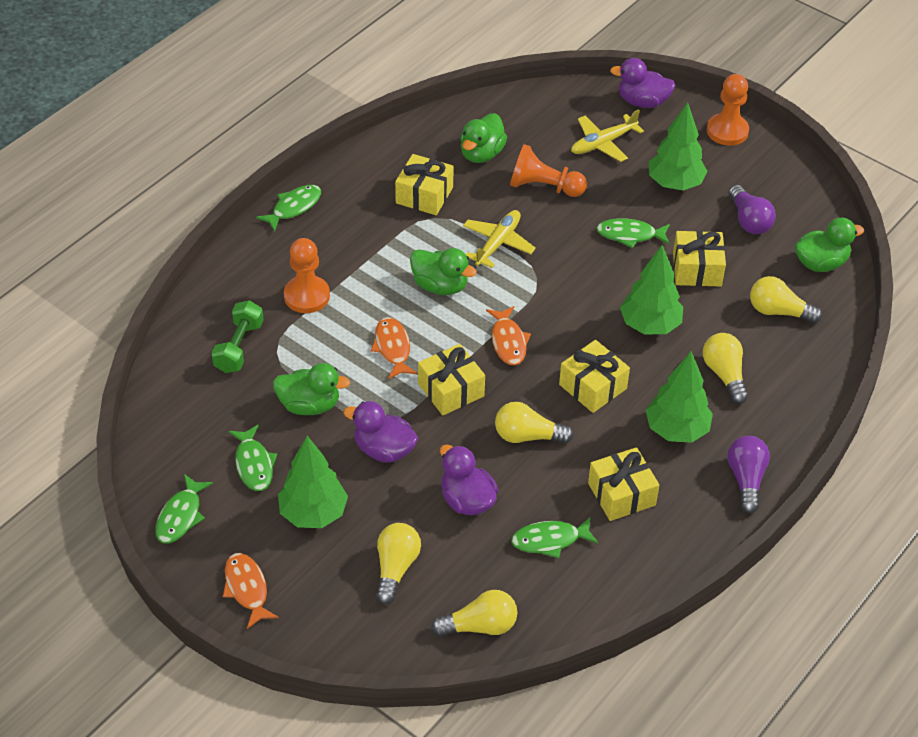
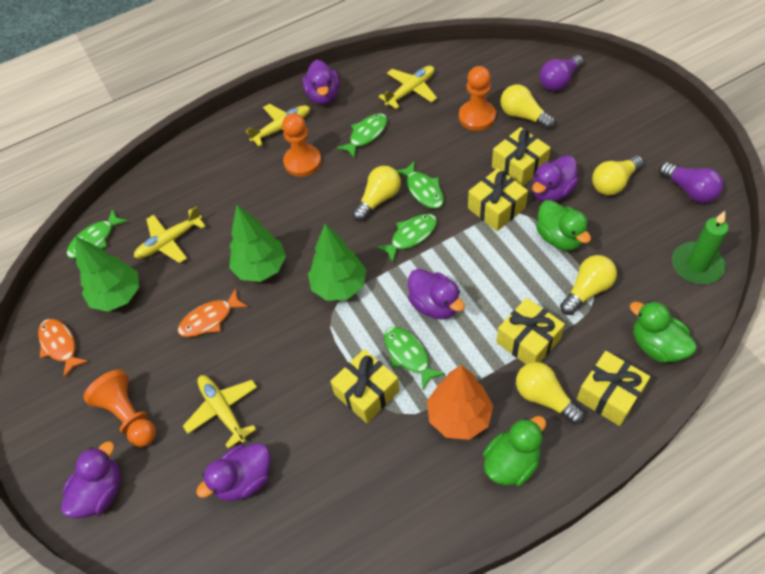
green candle: 0 -> 1
green duck: 4 -> 3
green dumbbell: 1 -> 0
green tree: 4 -> 3
orange fish: 3 -> 2
orange tree: 0 -> 1
purple duck: 3 -> 5
yellow plane: 2 -> 4

